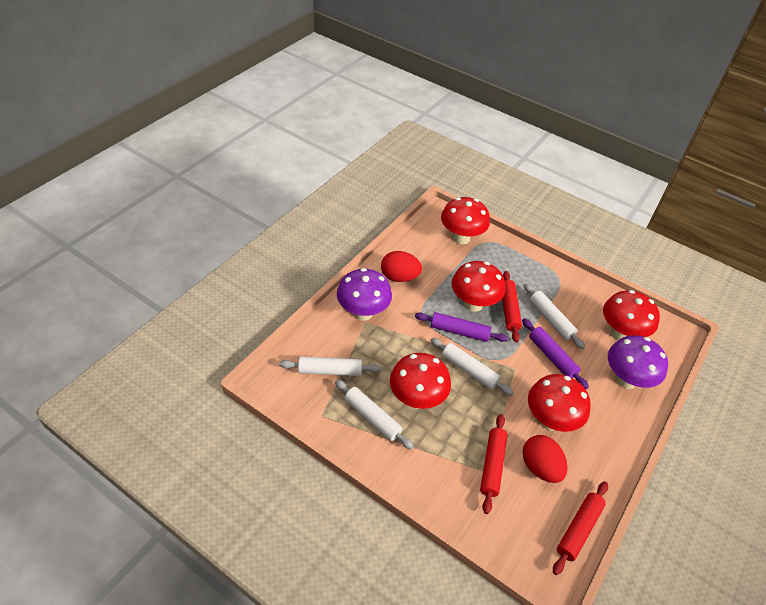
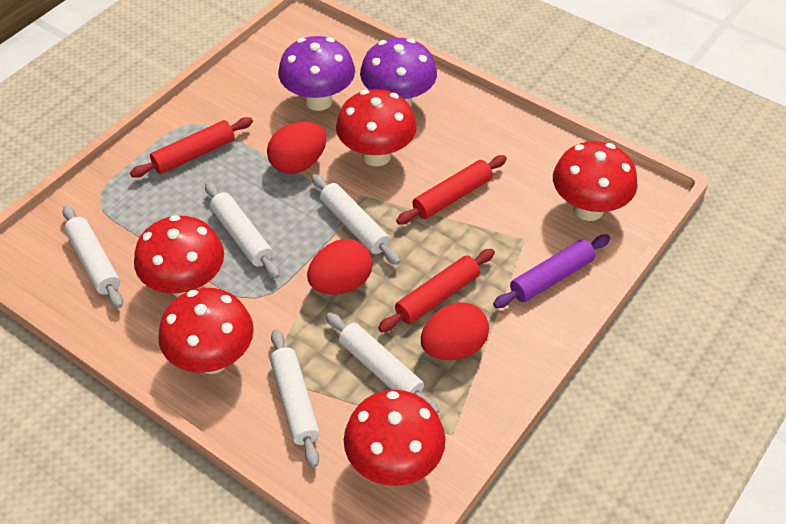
purple rolling pin: 2 -> 1
red egg: 2 -> 3
white rolling pin: 4 -> 5

